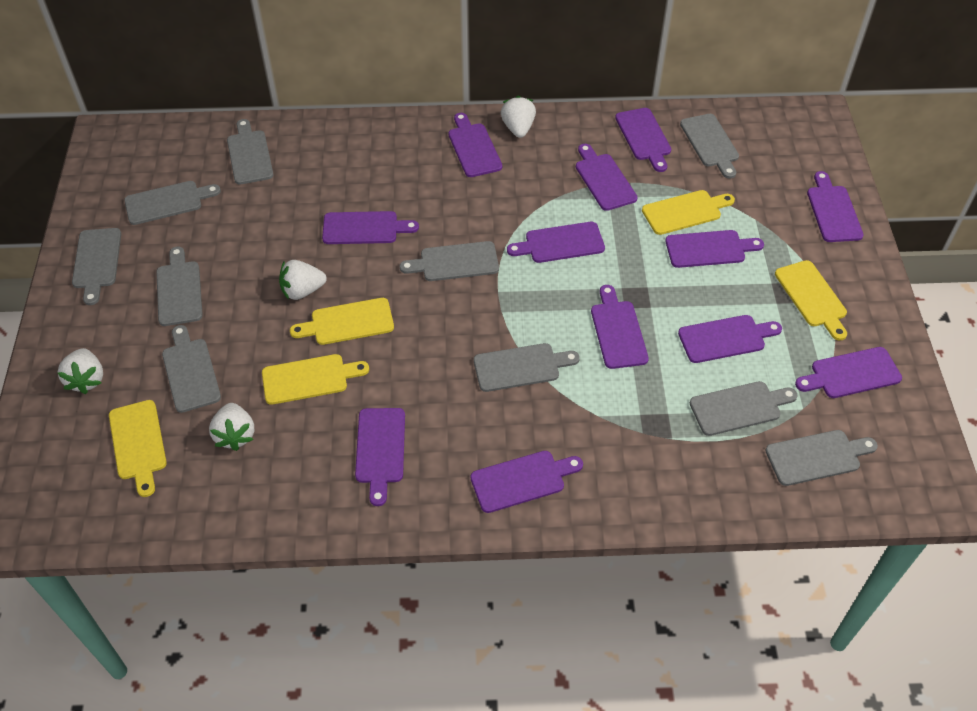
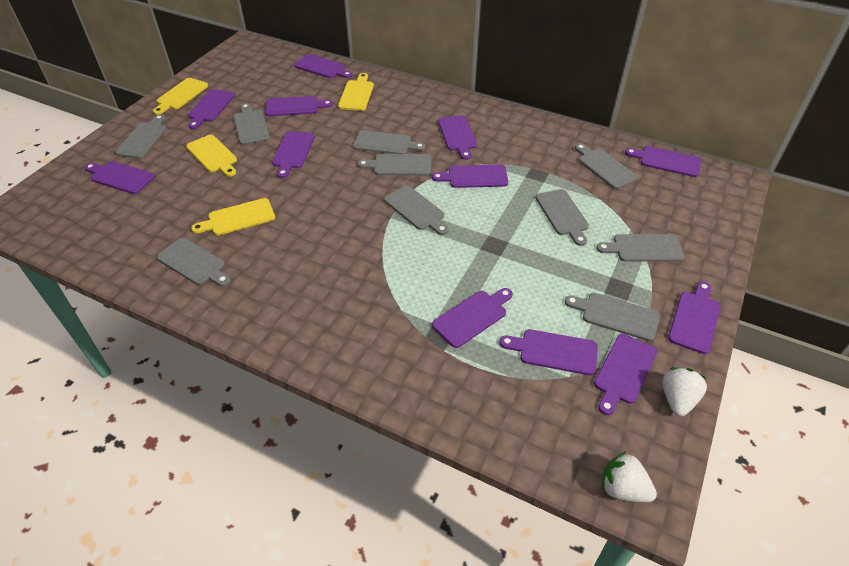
white strawberry: 4 -> 2
yellow cutting board: 5 -> 4

